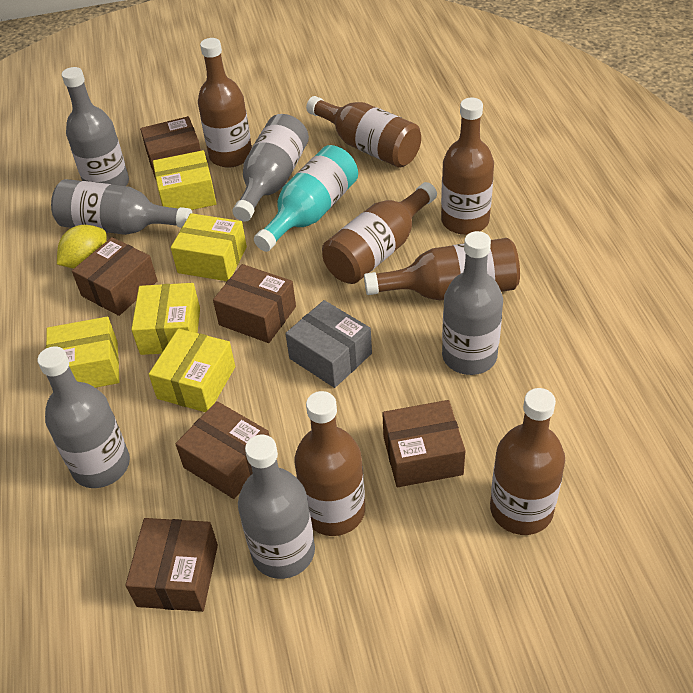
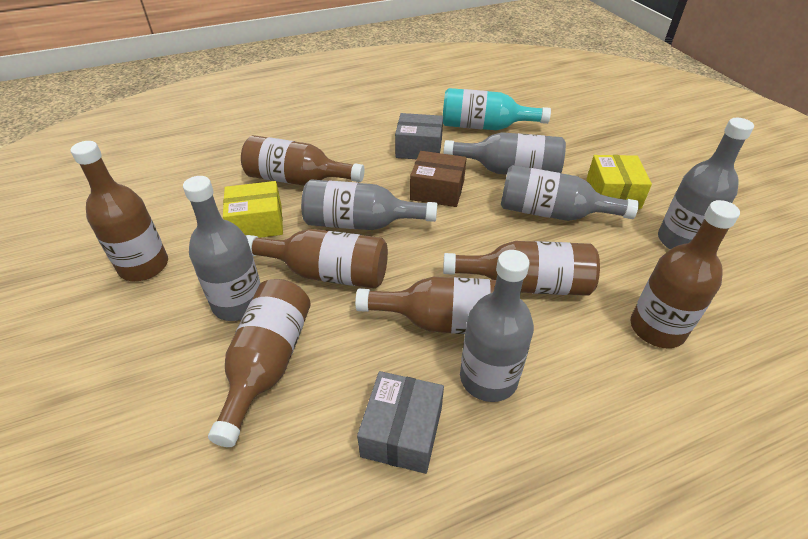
brown box: 6 -> 1
grey box: 1 -> 2
yellow box: 5 -> 2
yellow lemon: 1 -> 0

